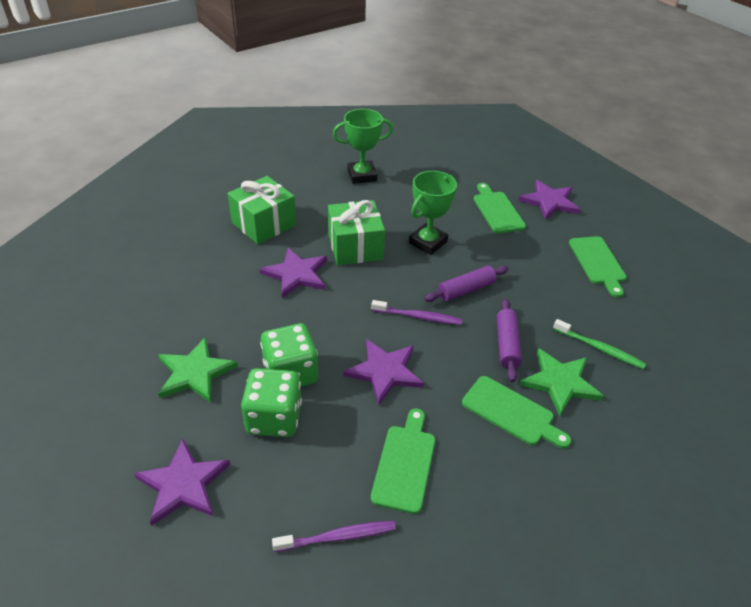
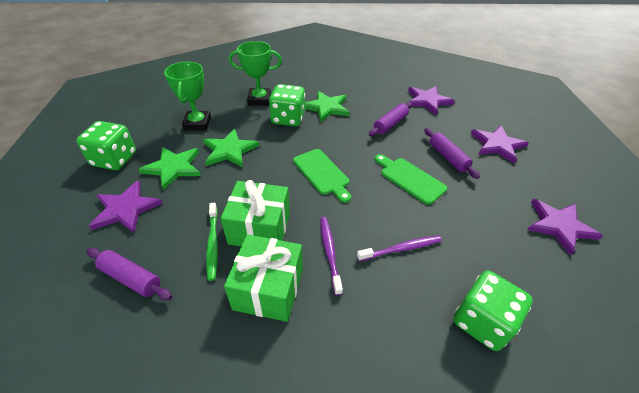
green cutting board: 4 -> 2
green dice: 2 -> 3
green star: 2 -> 3
purple rolling pin: 2 -> 3

